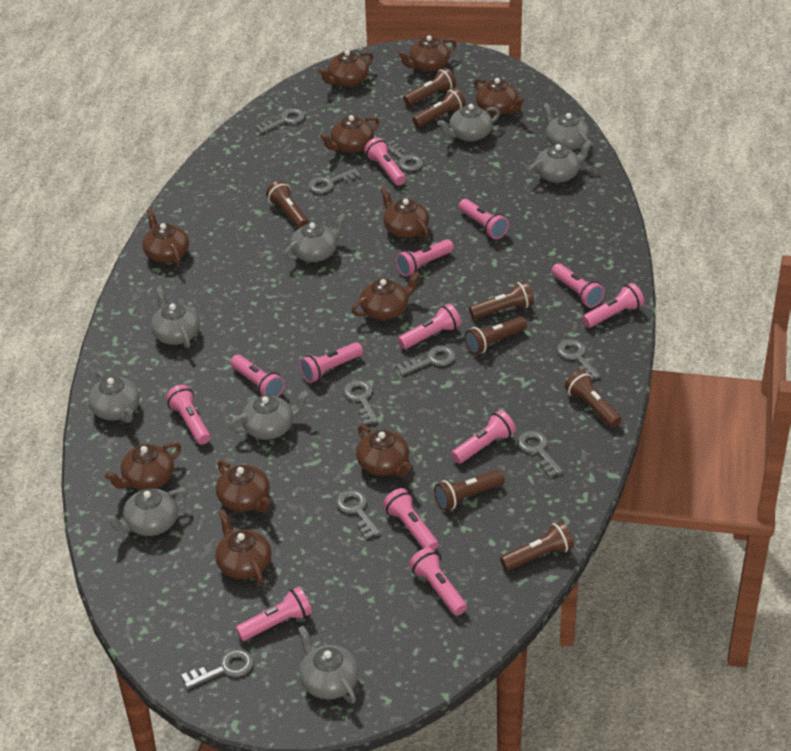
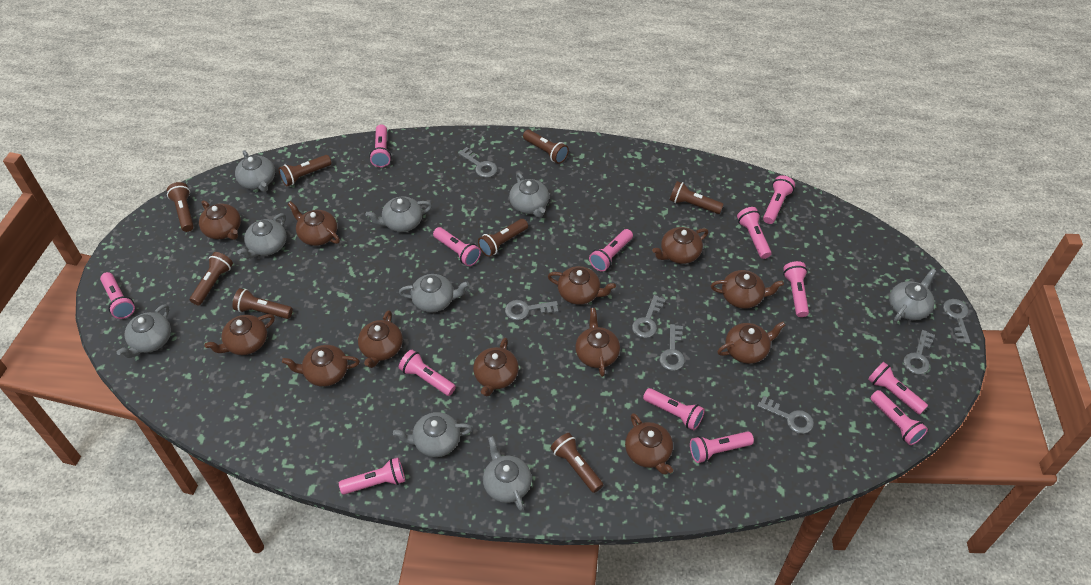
brown teapot: 11 -> 12
grey key: 9 -> 7

